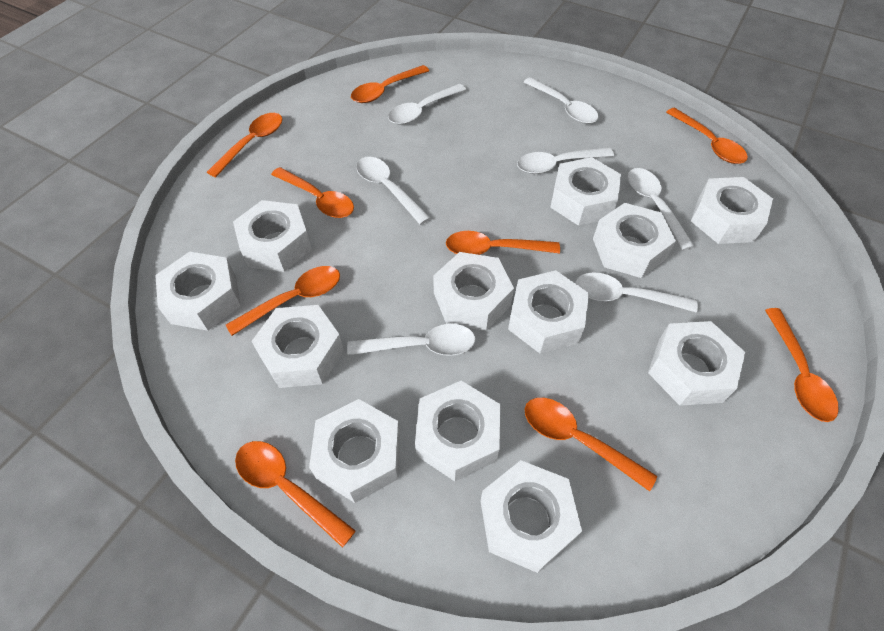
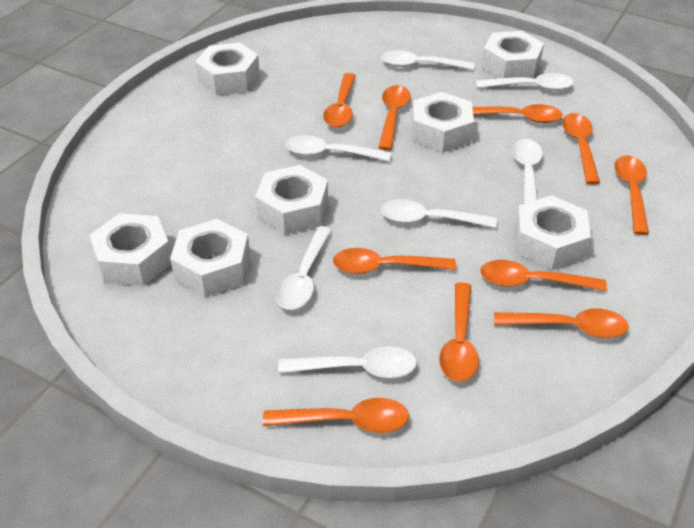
orange spoon: 9 -> 10
white nut: 12 -> 7

